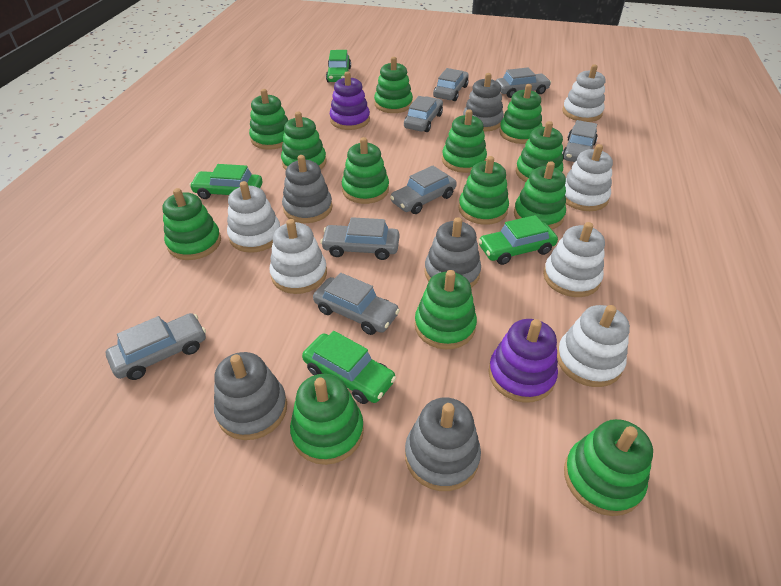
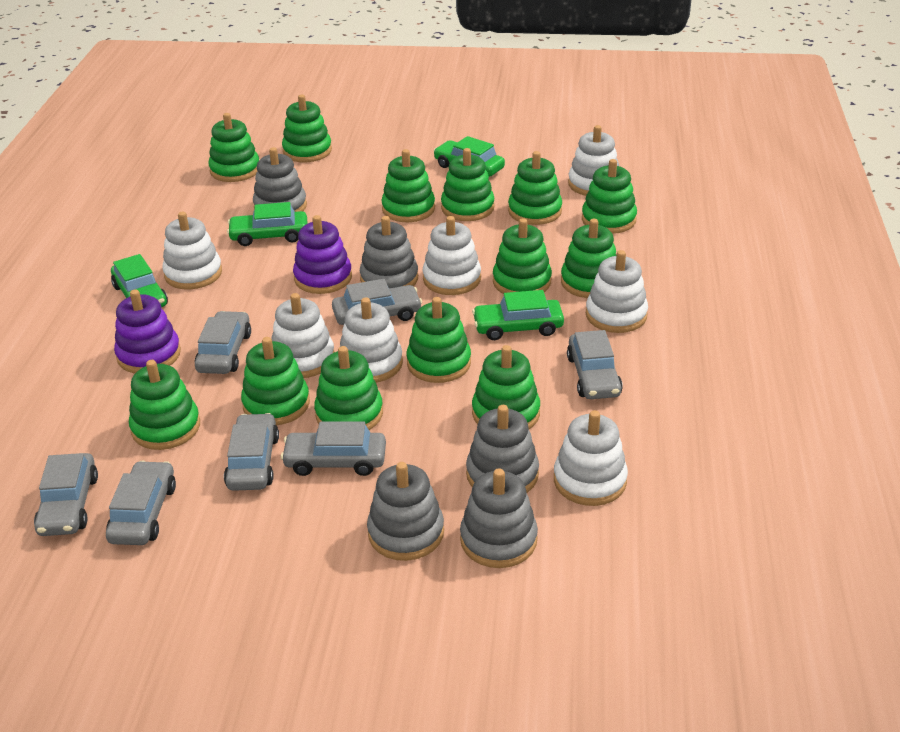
grey car: 8 -> 7
white stacking toy: 6 -> 7

